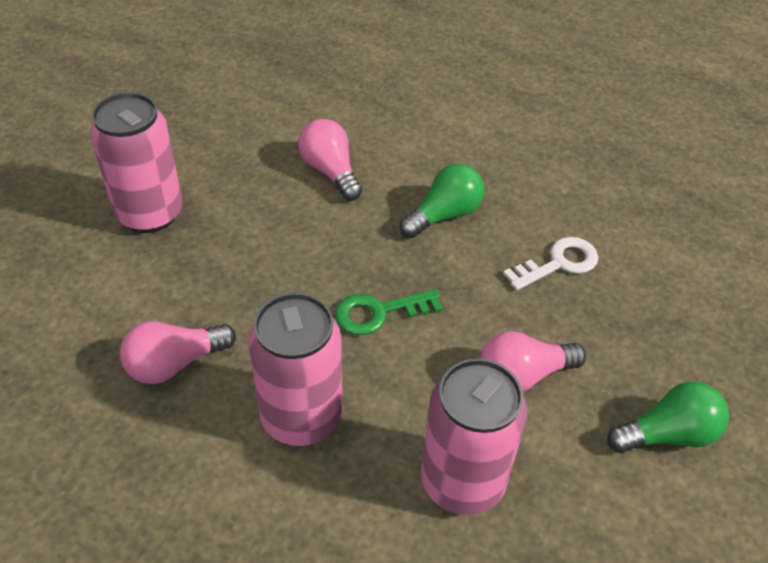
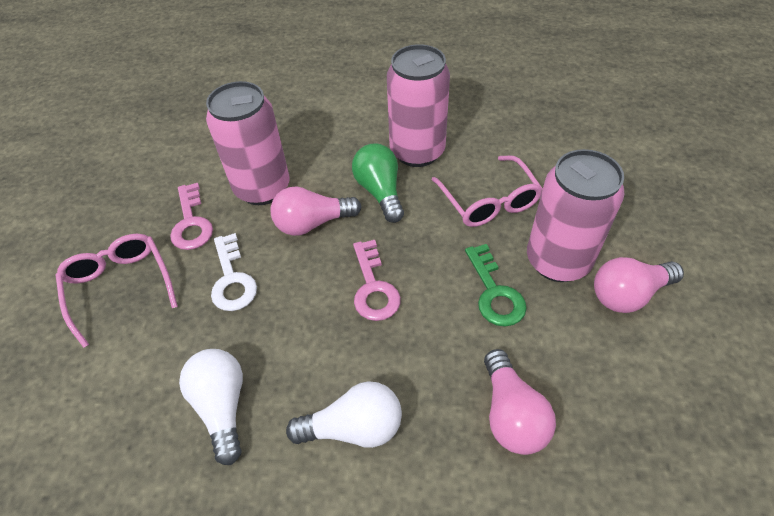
green light bulb: 2 -> 1
pink glasses: 0 -> 2
pink key: 0 -> 2
white light bulb: 0 -> 2

